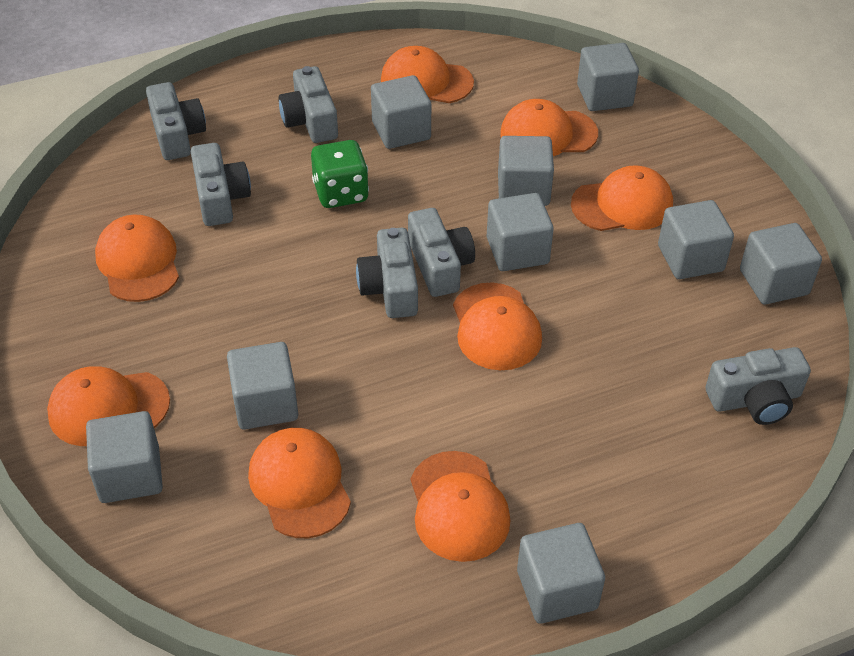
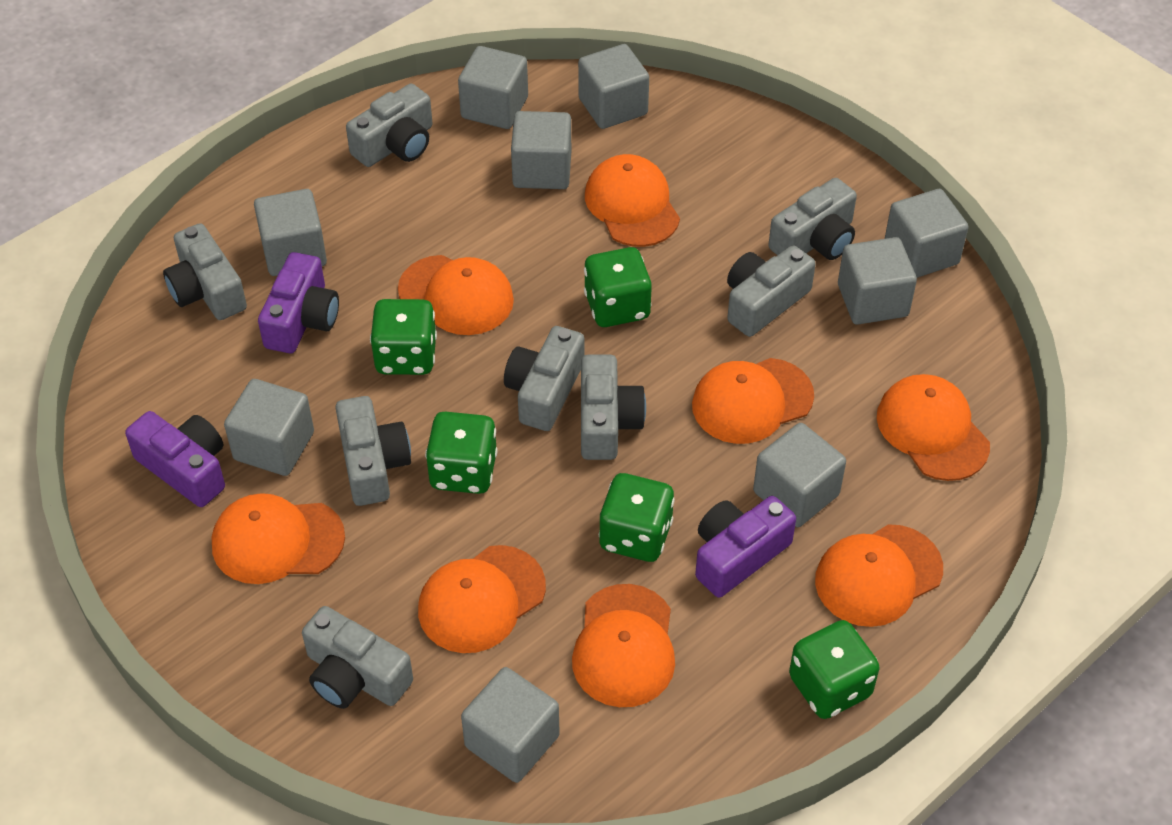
green dice: 1 -> 5
grey camera: 6 -> 8
purple camera: 0 -> 3

